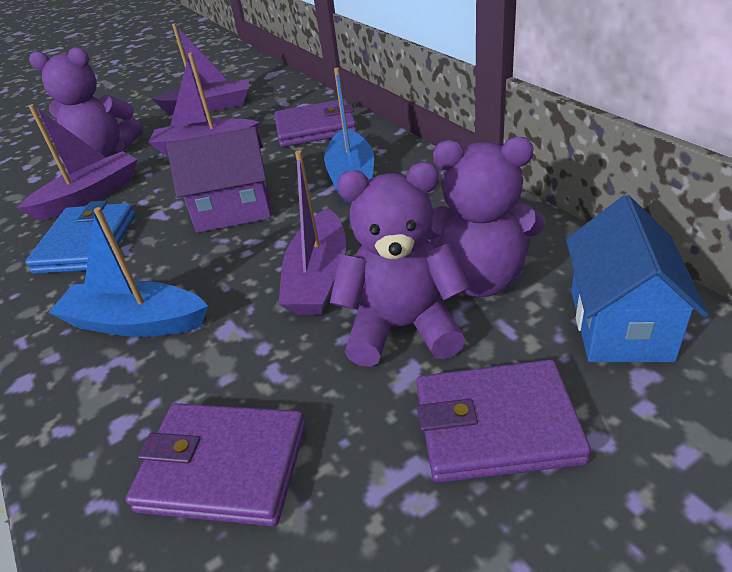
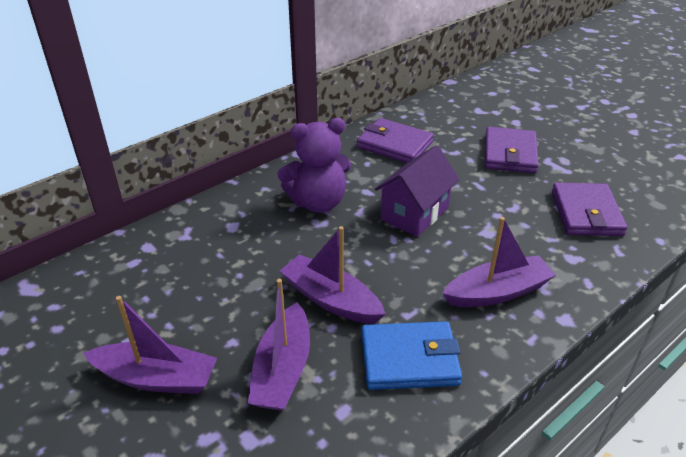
blue boat: 2 -> 0
blue house: 1 -> 0
purple teddy bear: 3 -> 1

